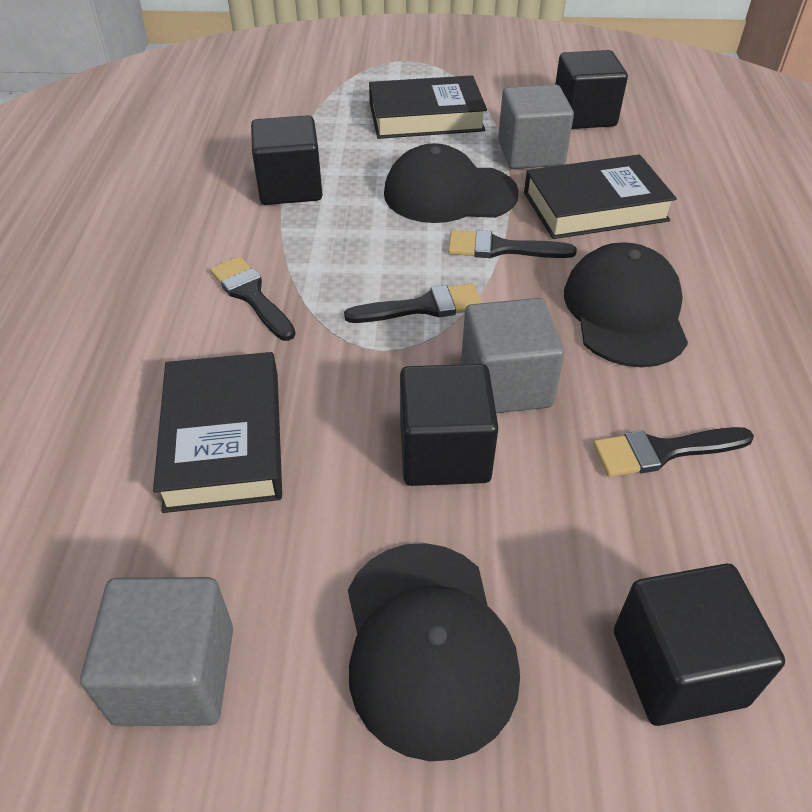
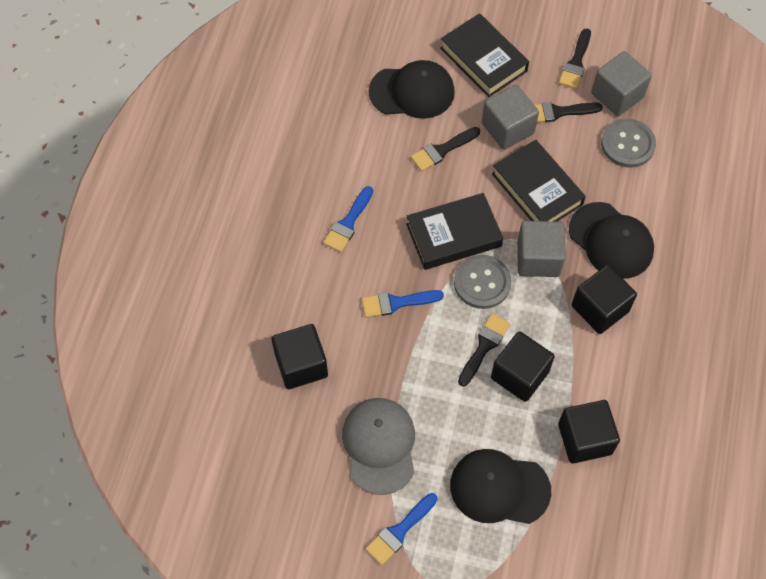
blue brush: 0 -> 3
grey button: 0 -> 2
grey cap: 0 -> 1

